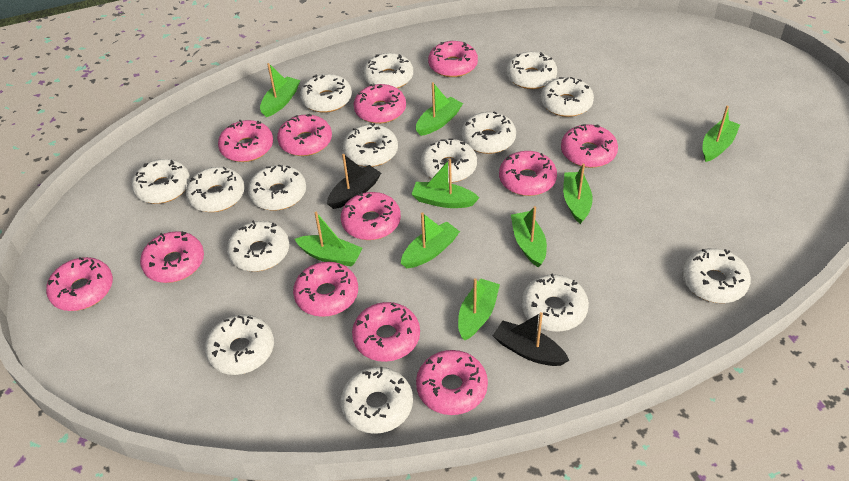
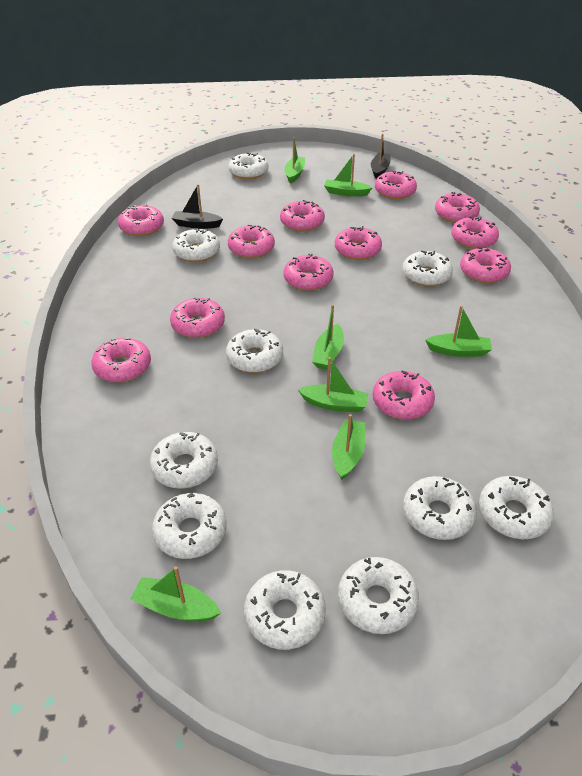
green boat: 9 -> 7
white donut: 15 -> 10

